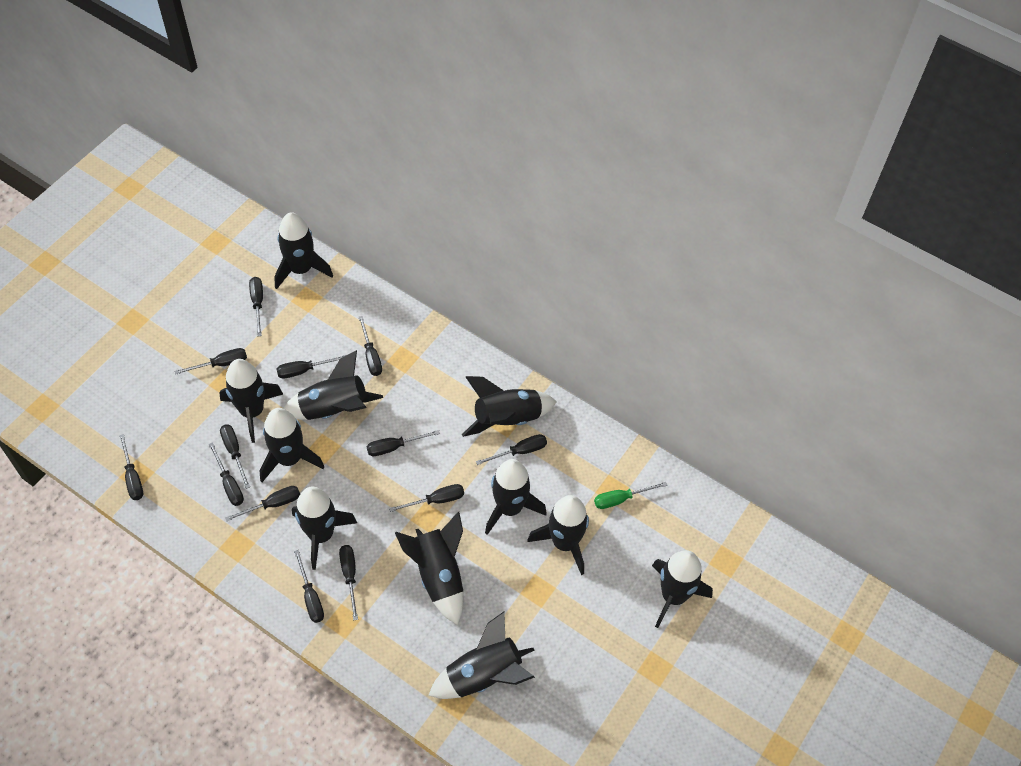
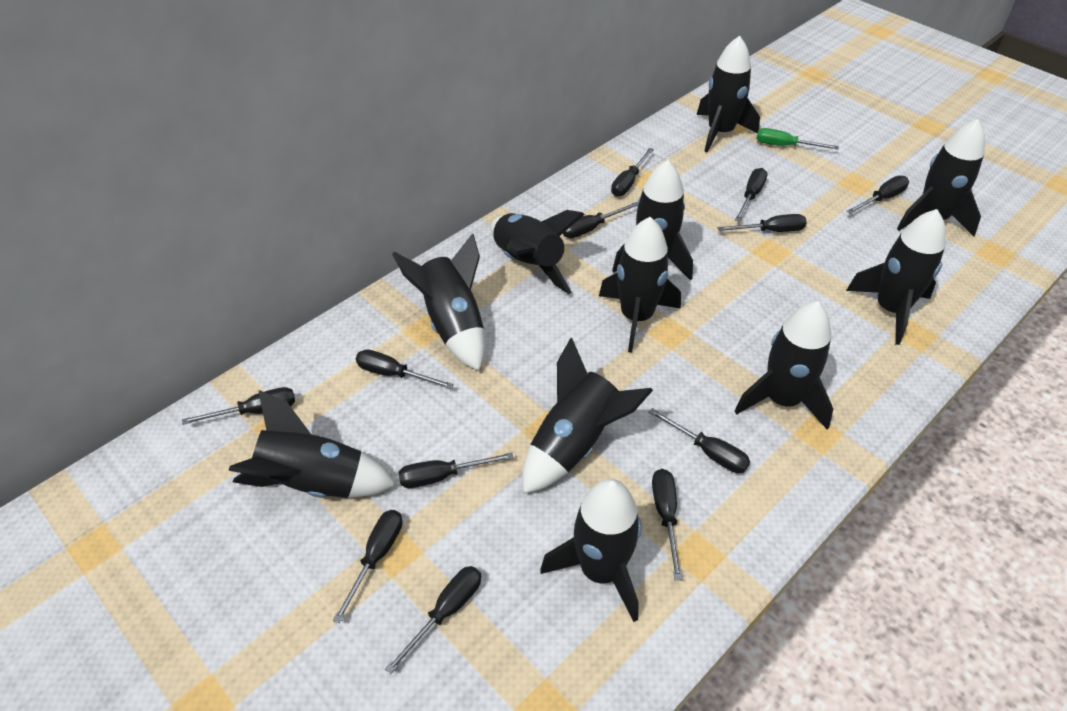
black screwdriver: 13 -> 12

